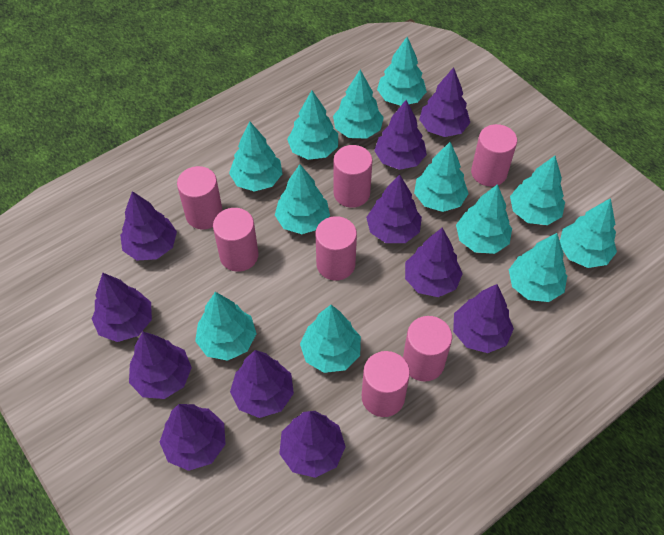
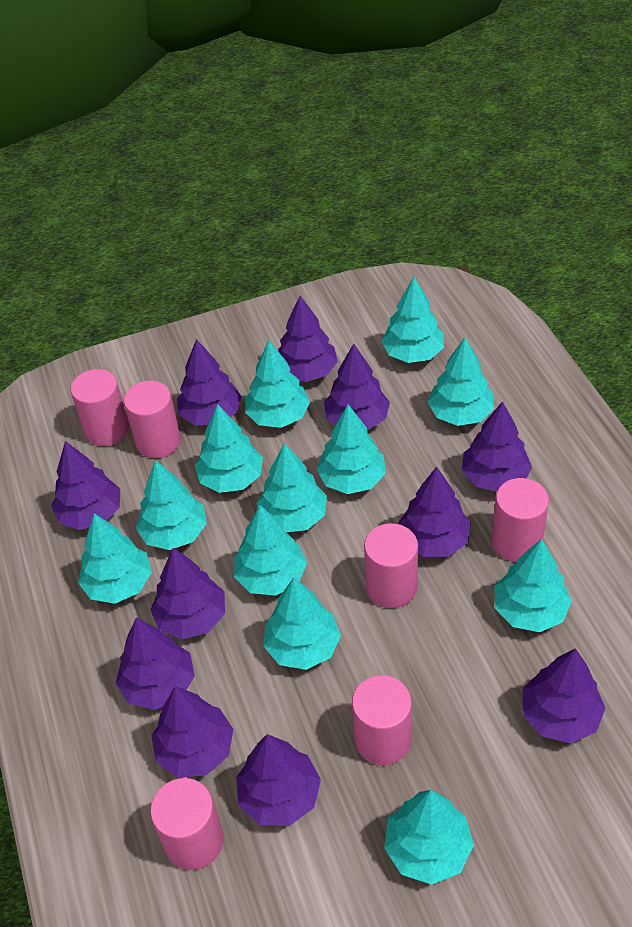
pink cylinder: 7 -> 6

